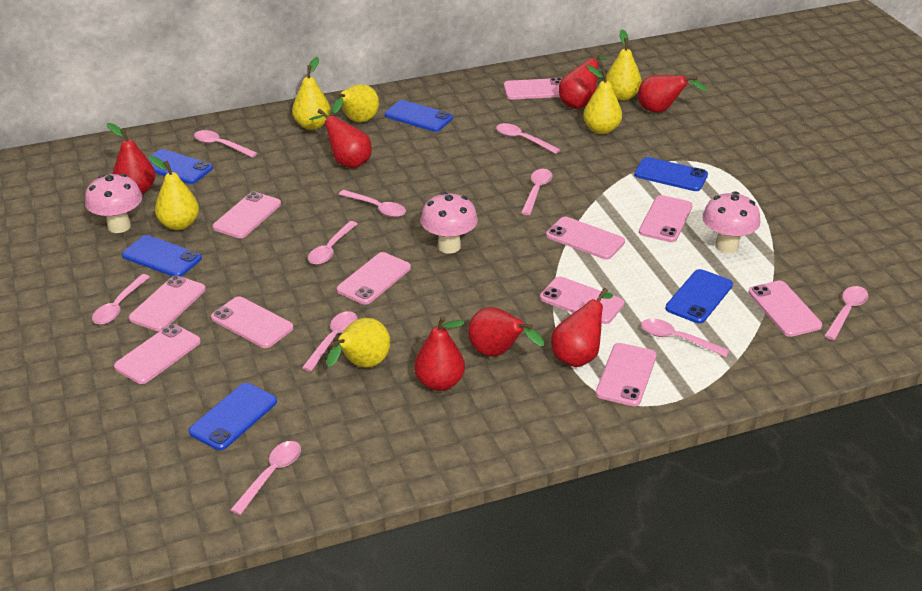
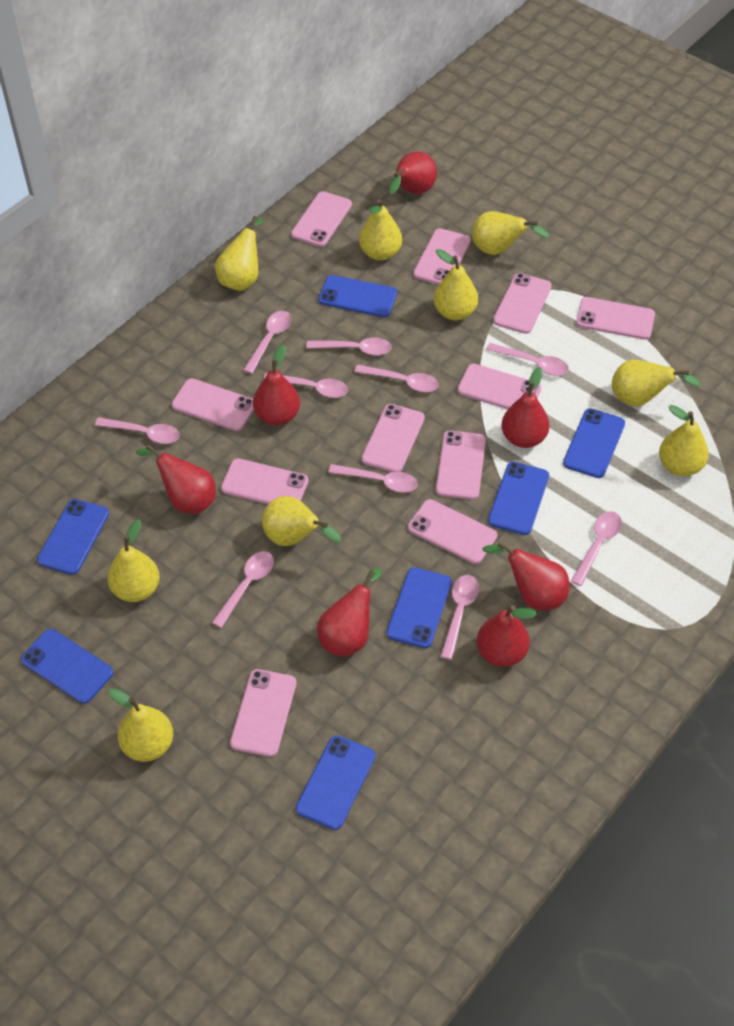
blue phone: 6 -> 7
pink mushroom: 3 -> 0
yellow pear: 6 -> 9

